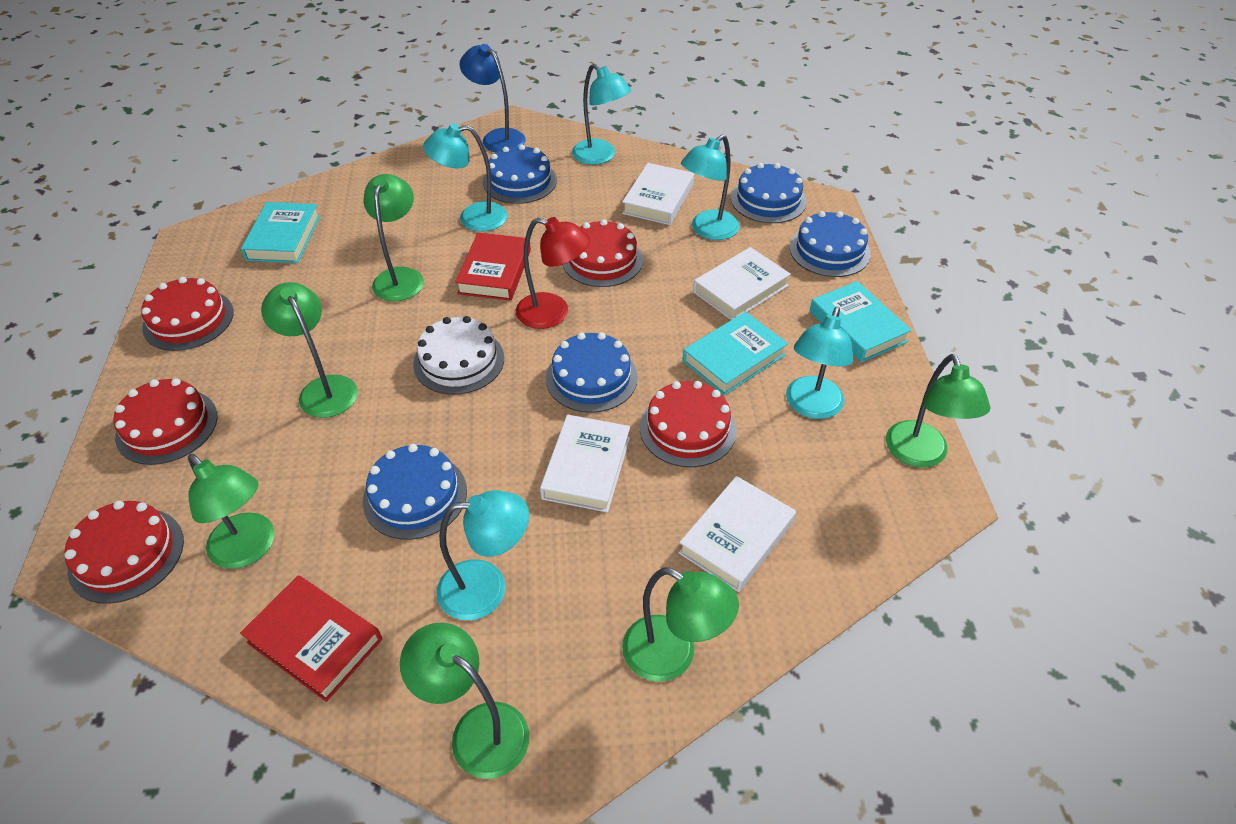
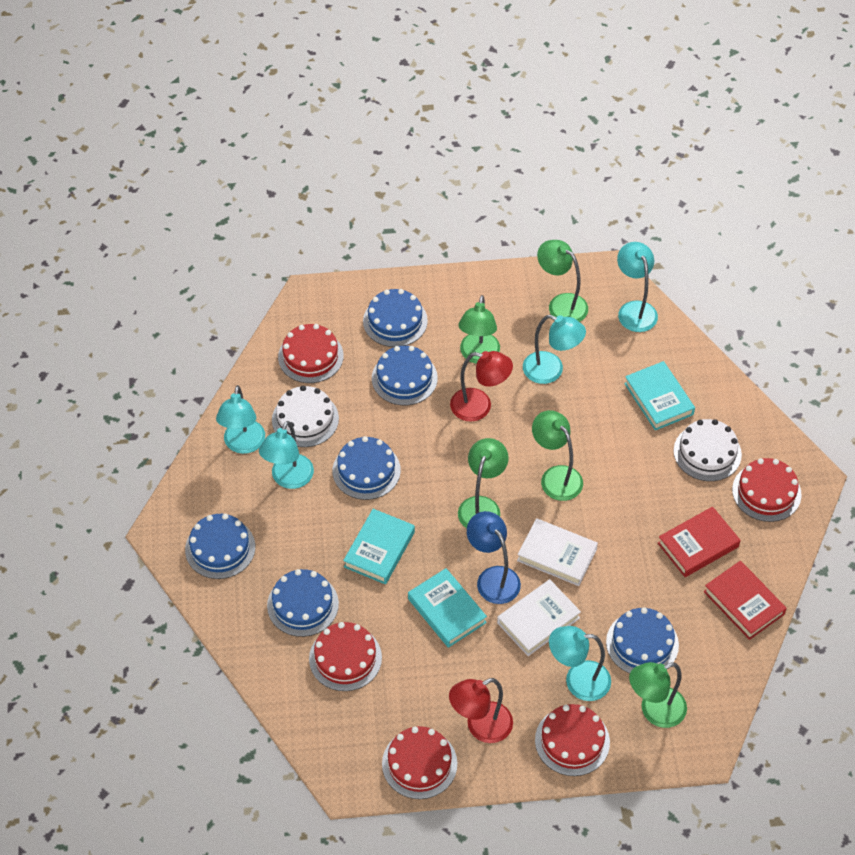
blue cake: 5 -> 6
green lamp: 6 -> 5
red lamp: 1 -> 2
white book: 4 -> 2
white cake: 1 -> 2

